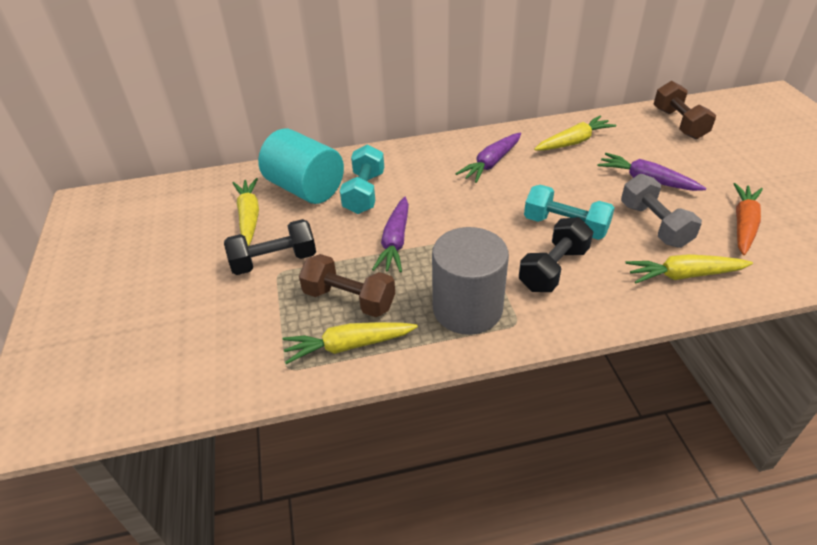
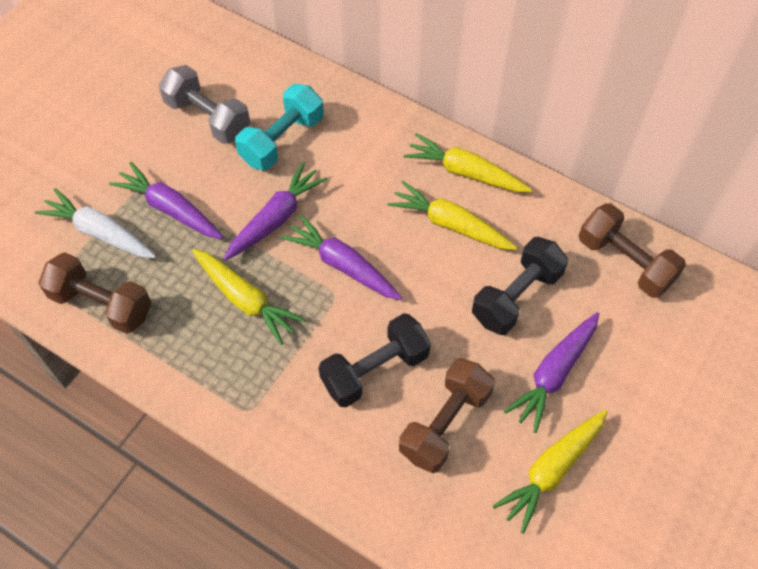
brown dumbbell: 2 -> 3
grey cylinder: 1 -> 0
orange carrot: 1 -> 0
purple carrot: 3 -> 4
turquoise cylinder: 1 -> 0
turquoise dumbbell: 2 -> 1
white carrot: 0 -> 1

